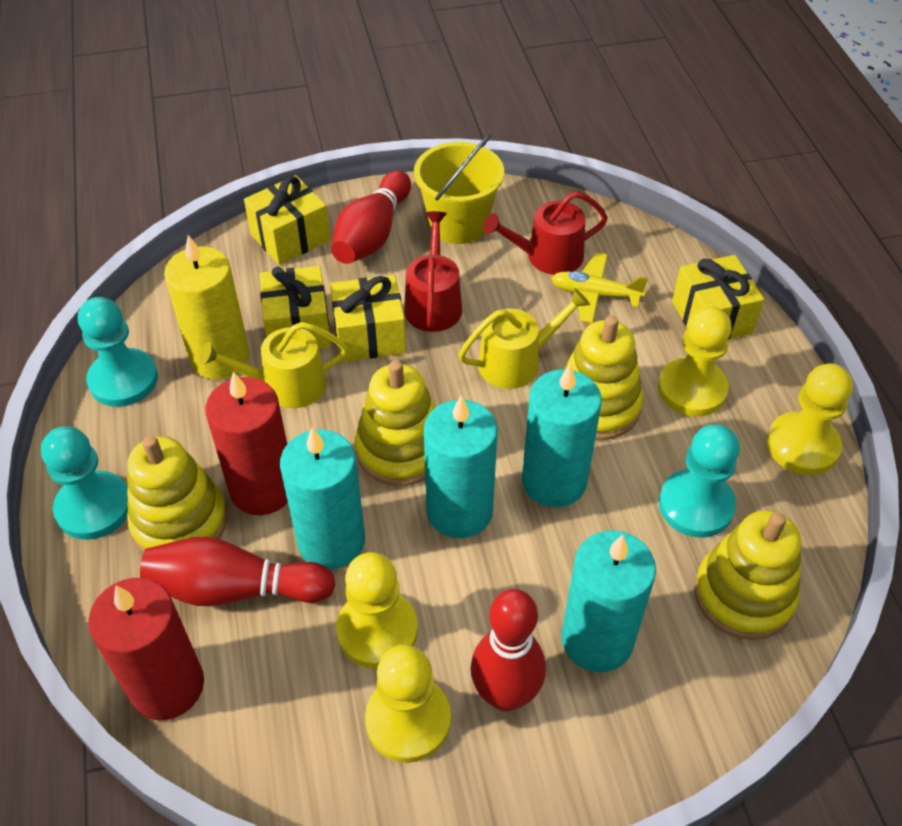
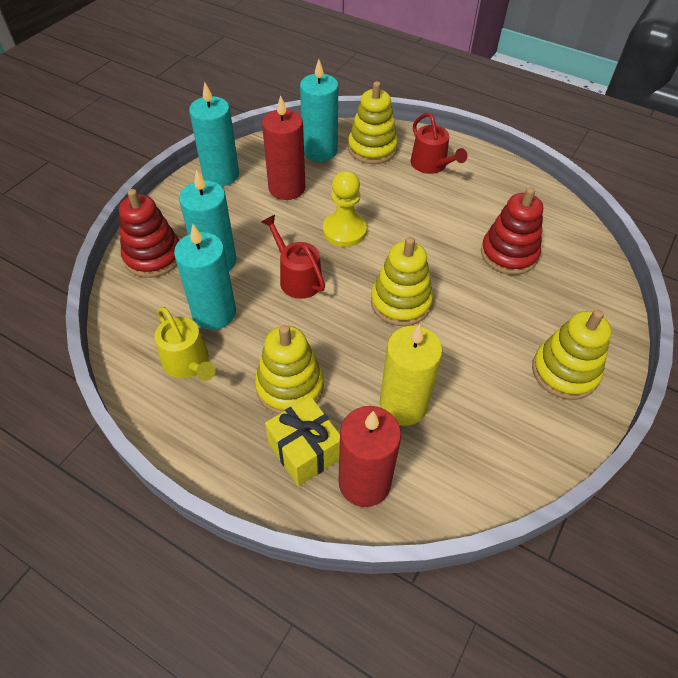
red bowling pin: 3 -> 0
red stacking toy: 0 -> 2
turquoise pawn: 3 -> 0
yellow bucket: 1 -> 0
yellow gift: 4 -> 1
yellow pawn: 4 -> 1
yellow plane: 1 -> 0
yellow watering can: 2 -> 1

